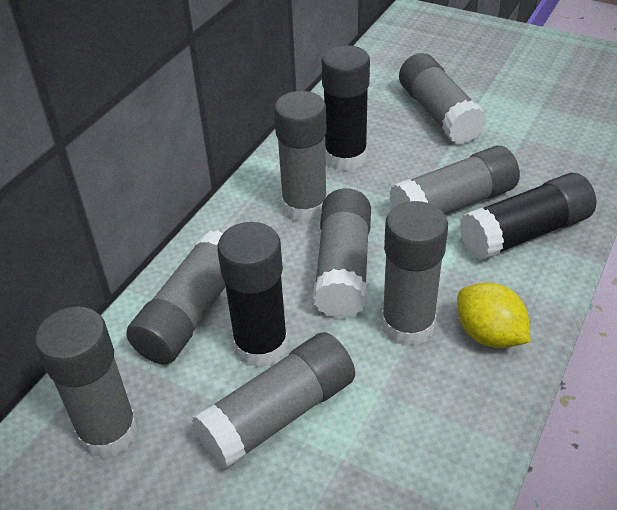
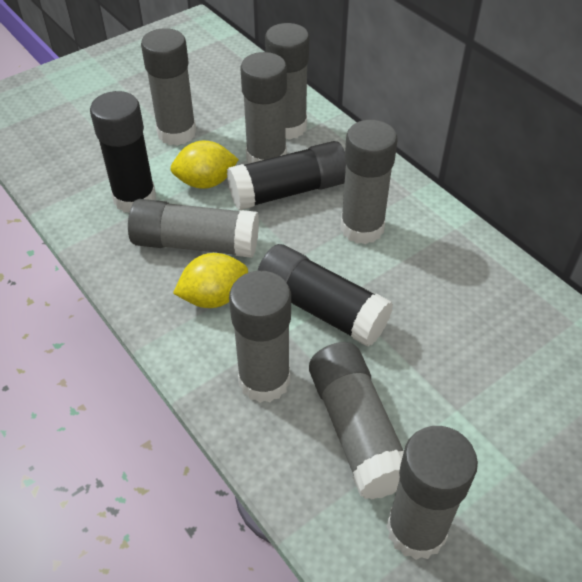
yellow lemon: 1 -> 2

